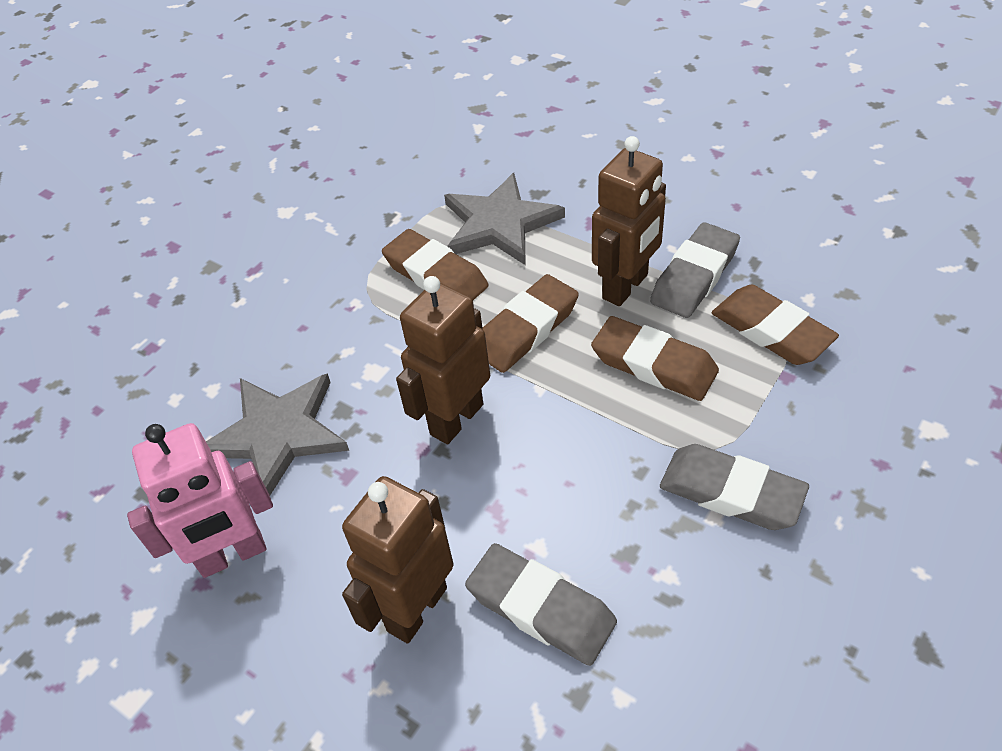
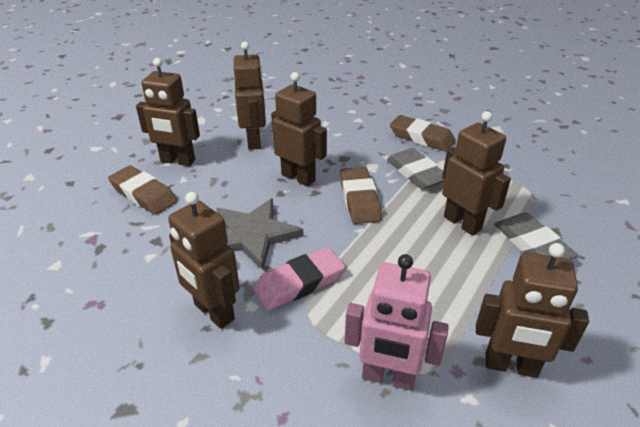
brown eraser: 4 -> 3
brown robot: 3 -> 6
grey eraser: 3 -> 2
grey star: 2 -> 1
pink eraser: 0 -> 1

